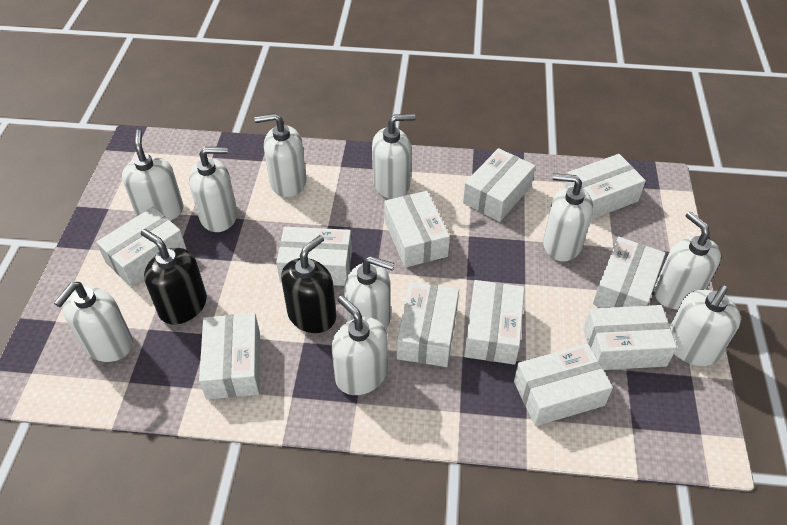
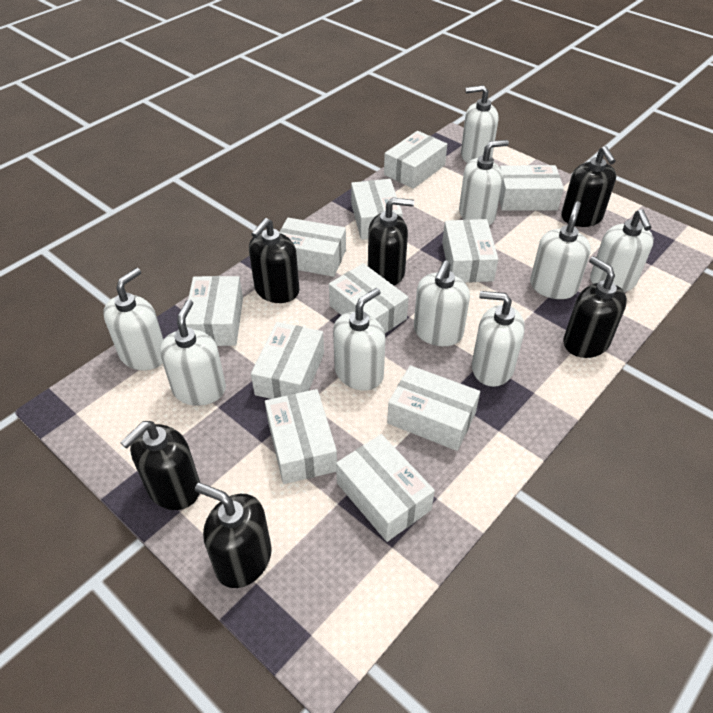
black soap dispenser: 2 -> 6
white soap dispenser: 10 -> 9

